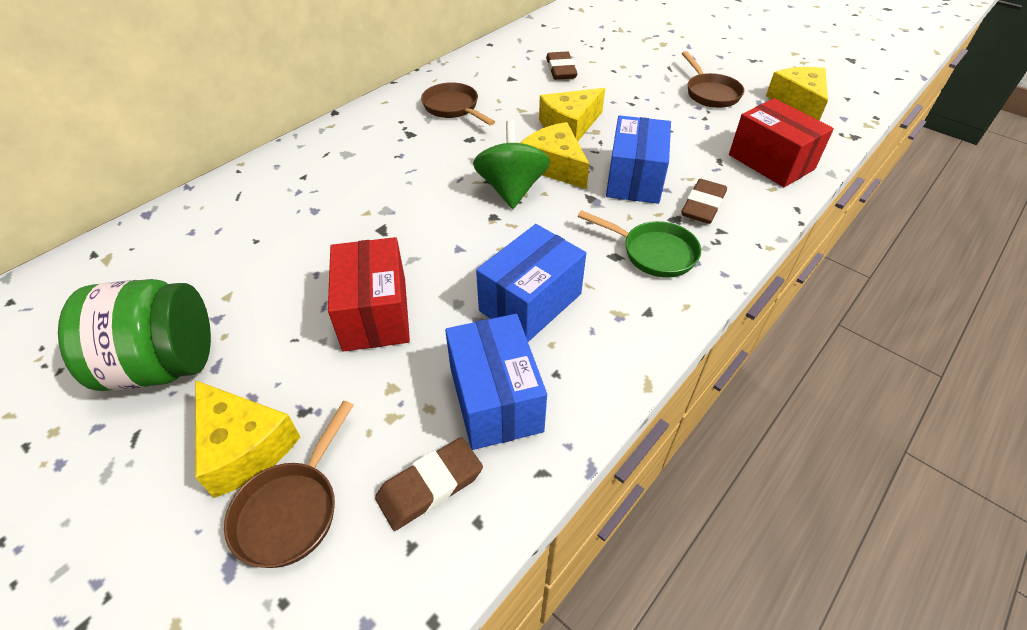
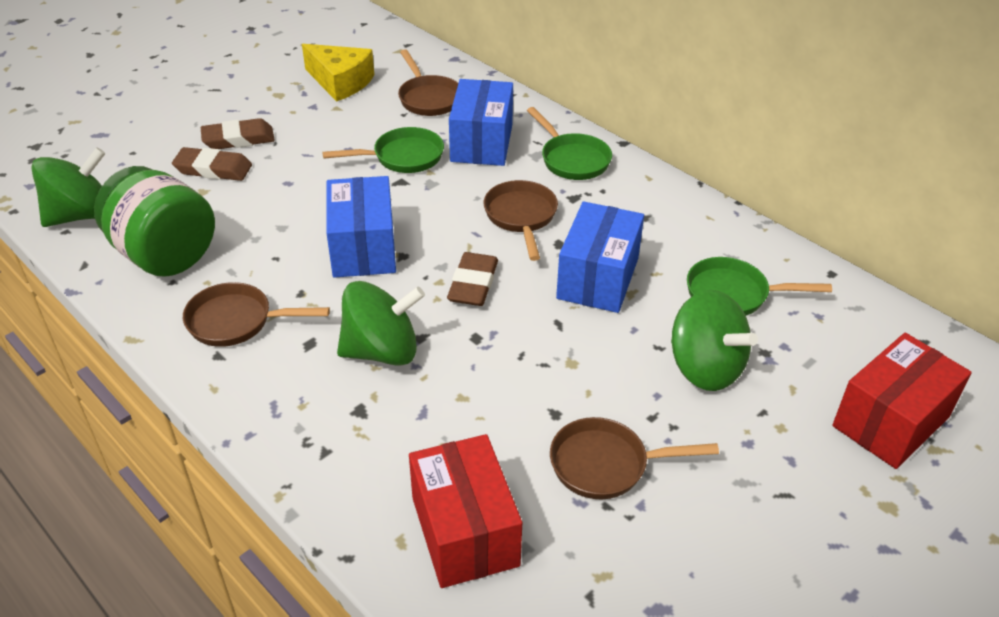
brown pan: 3 -> 4
green pan: 1 -> 3
green spinning top: 1 -> 3
yellow cheese: 4 -> 1

